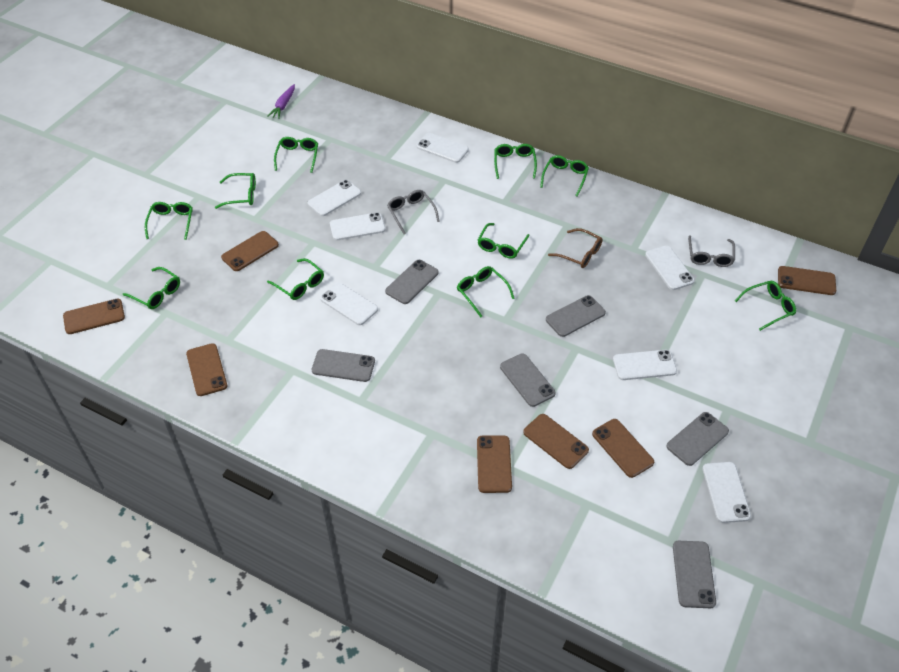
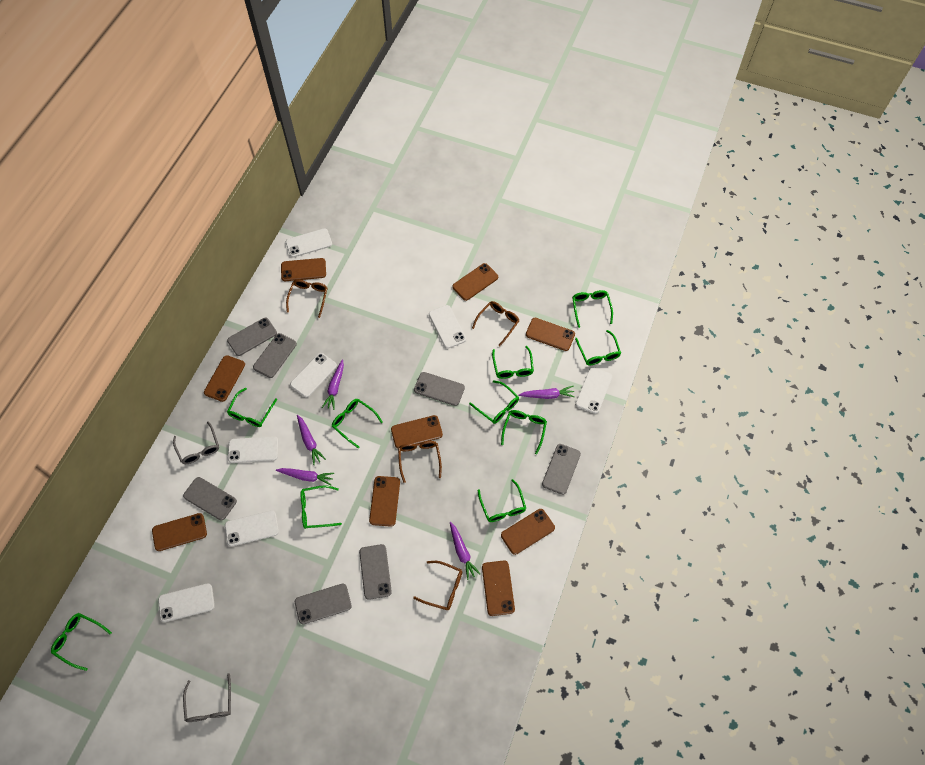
brown glasses: 1 -> 4
brown phone: 7 -> 9
grey phone: 6 -> 7
purple carrot: 1 -> 5

